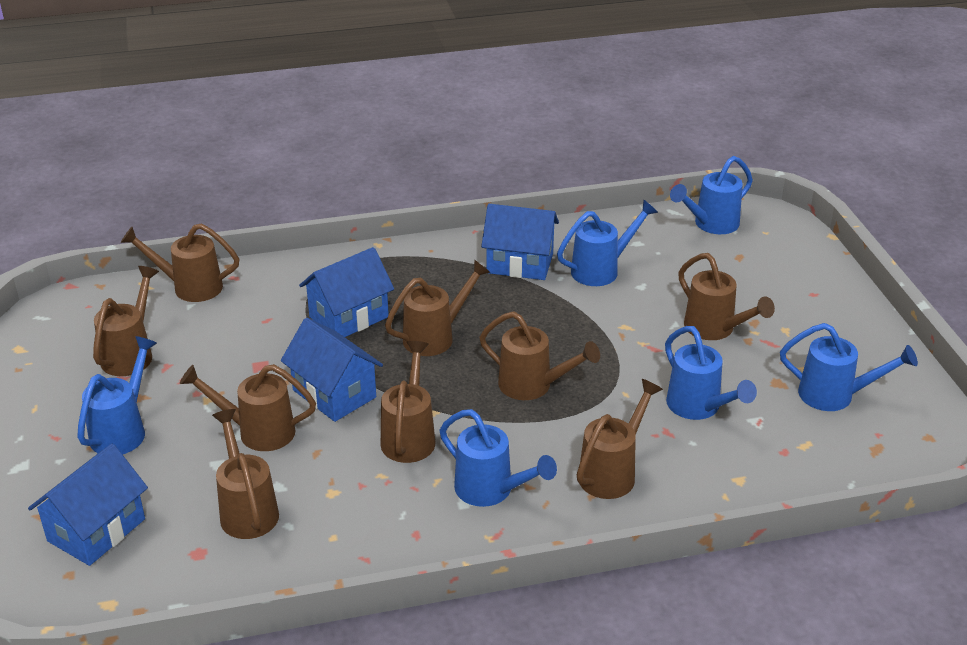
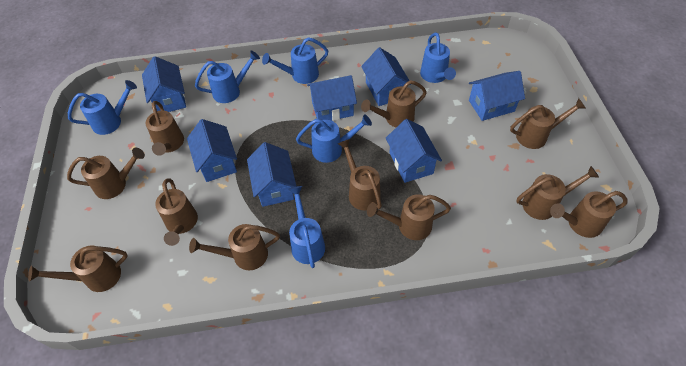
blue house: 4 -> 7
brown watering can: 9 -> 11

